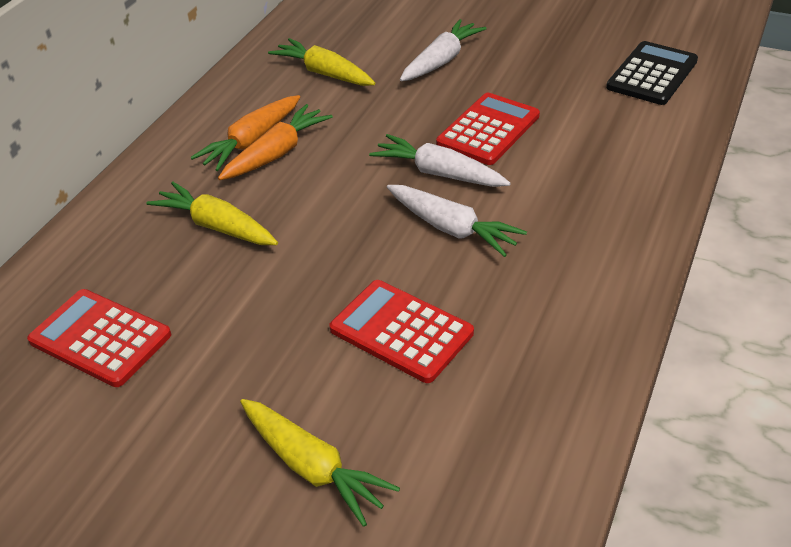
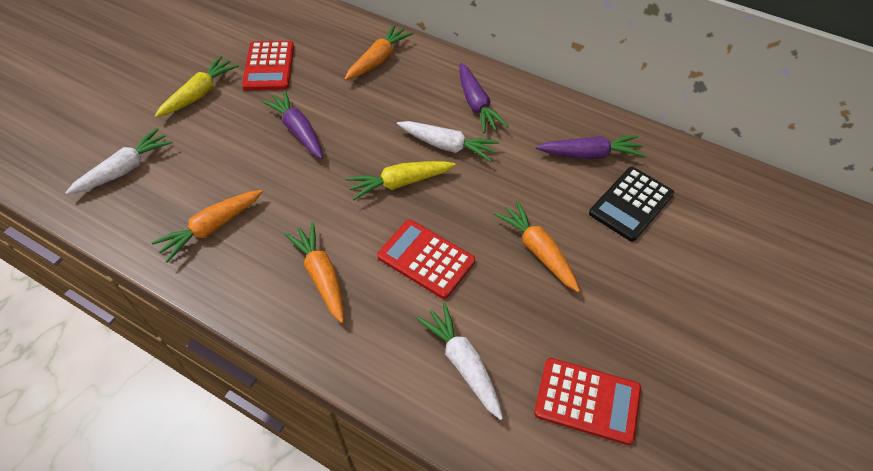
orange carrot: 2 -> 4
purple carrot: 0 -> 3
yellow carrot: 3 -> 2

